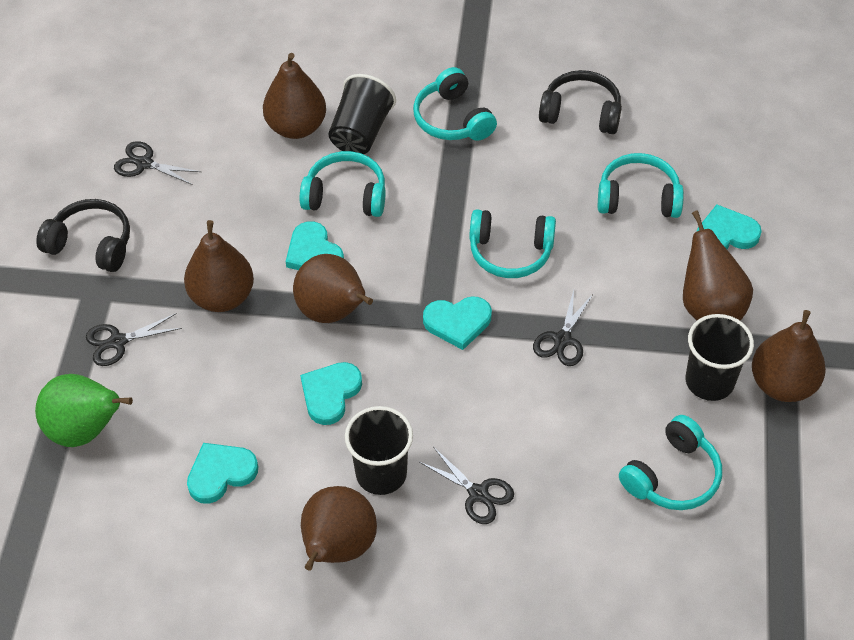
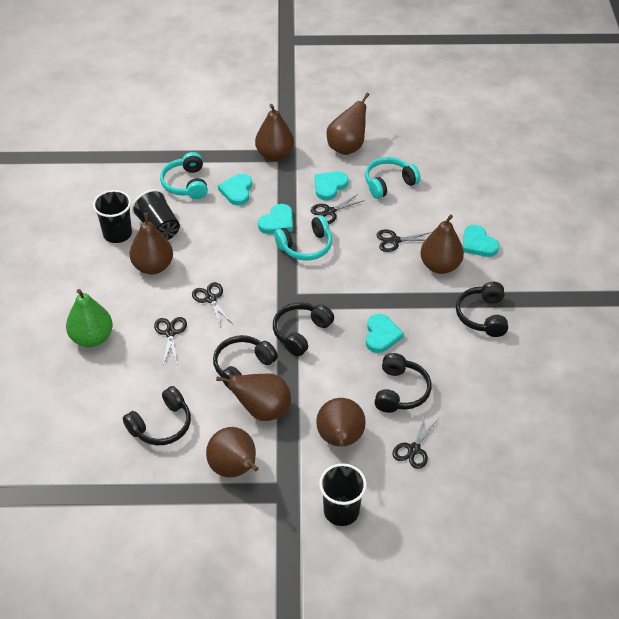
black headphones: 2 -> 5
black scissors: 4 -> 5
brown pear: 6 -> 7
turquoise headphones: 5 -> 3

